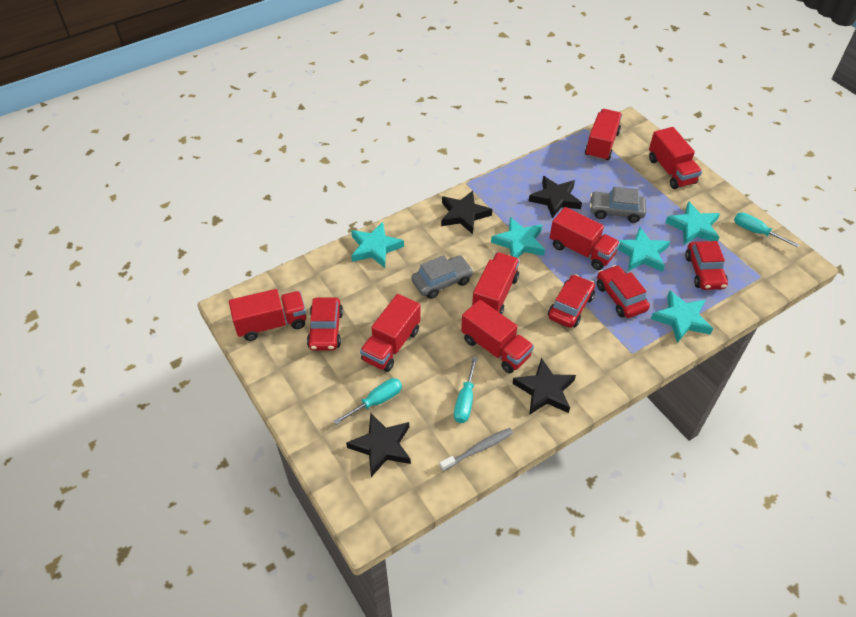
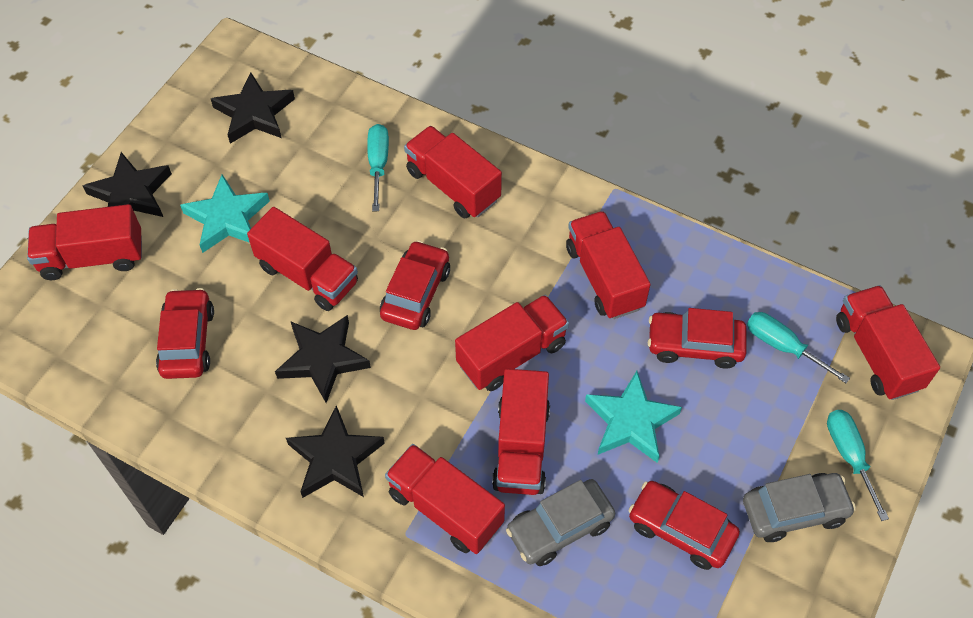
grey toothbrush: 1 -> 0
red truck: 7 -> 8
turquoise star: 5 -> 2

